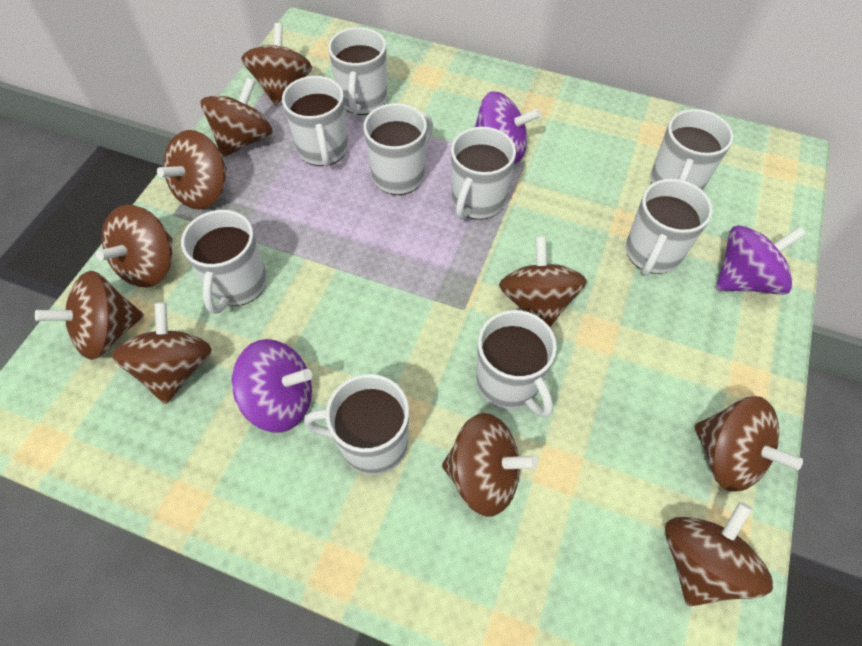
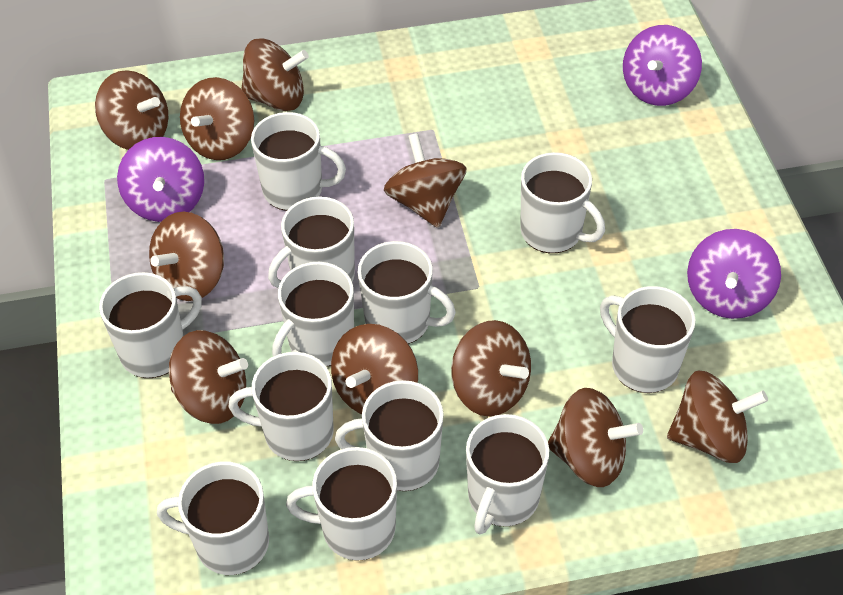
white mug: 9 -> 12

